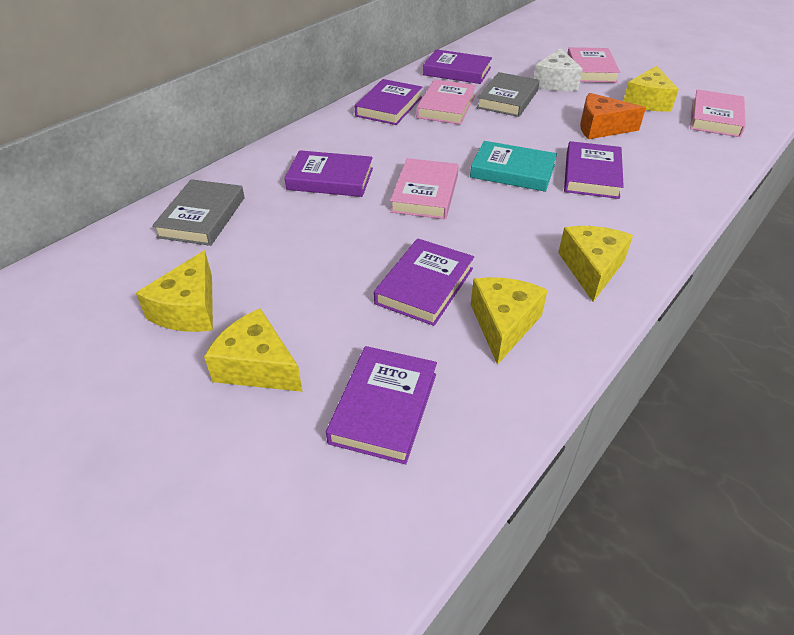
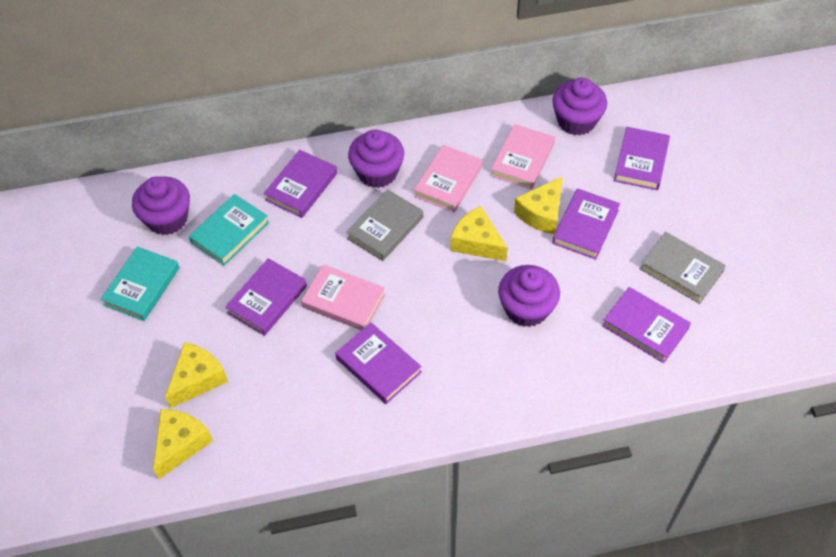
orange cheese: 1 -> 0
pink book: 4 -> 3
purple cupcake: 0 -> 4
turquoise book: 1 -> 2
white cheese: 1 -> 0
yellow cheese: 5 -> 4

